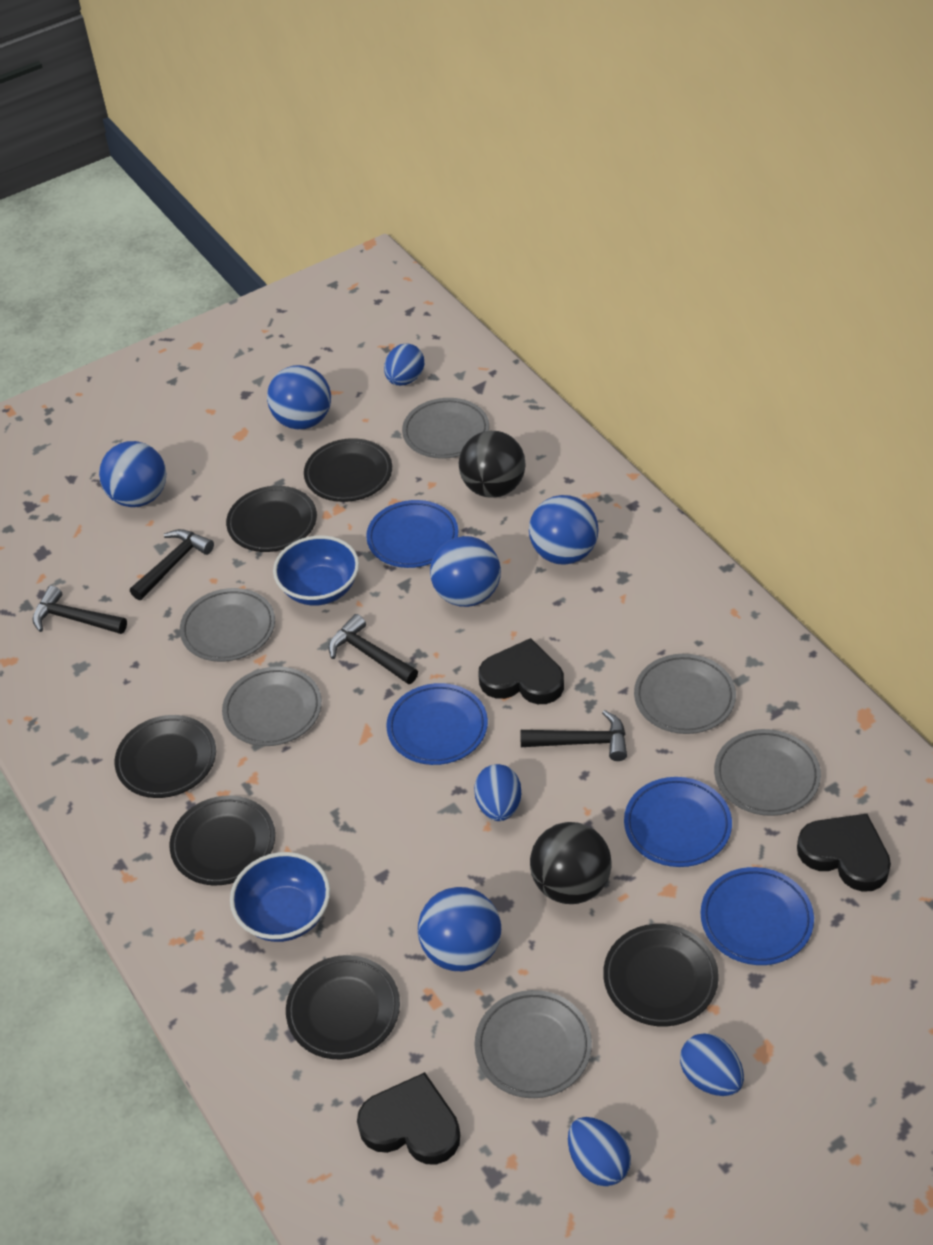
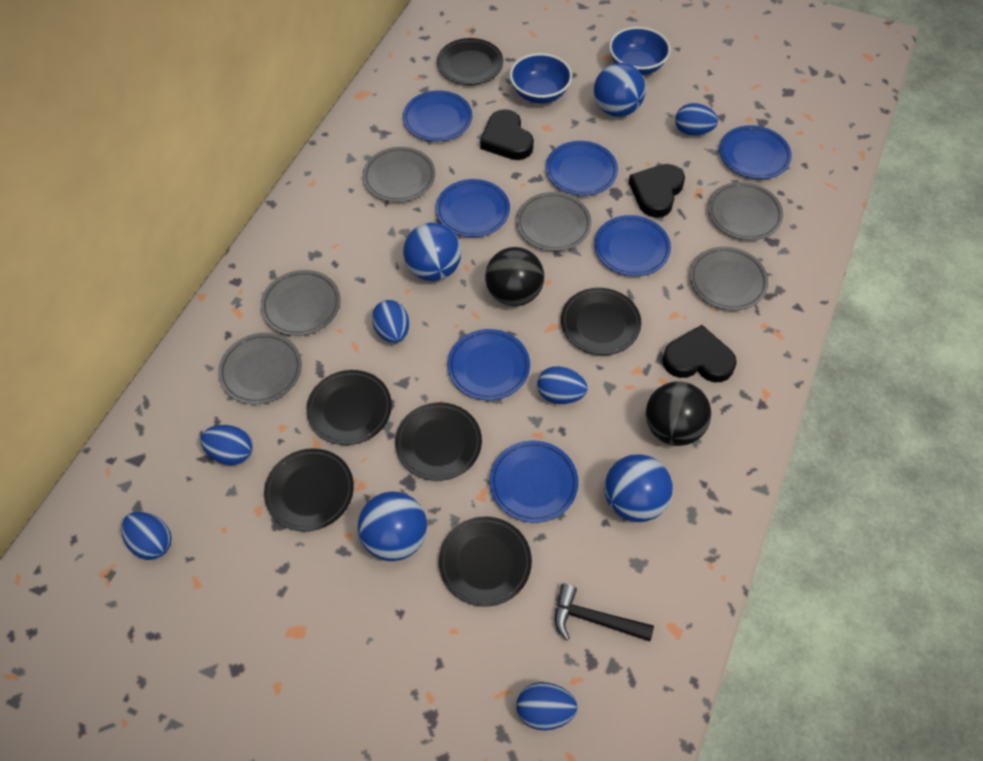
black hammer: 4 -> 1
blue ball: 5 -> 4
blue egg: 4 -> 6
blue plate: 4 -> 7

